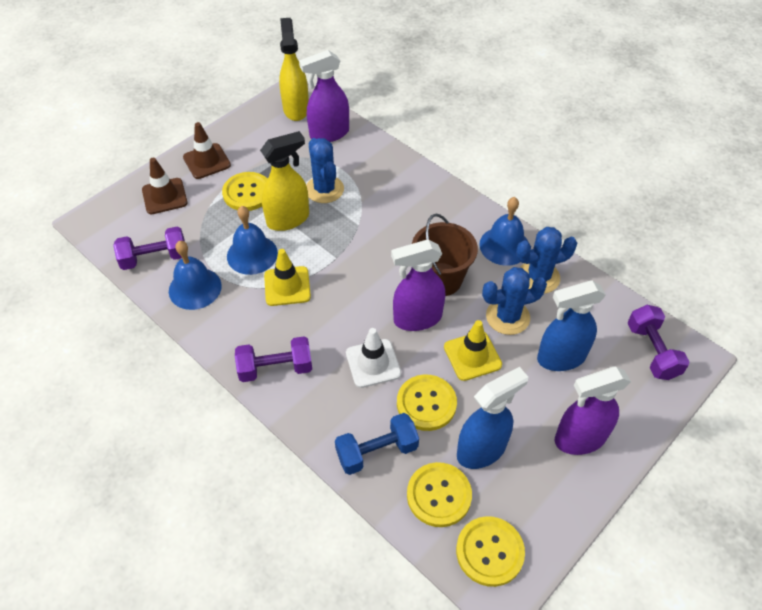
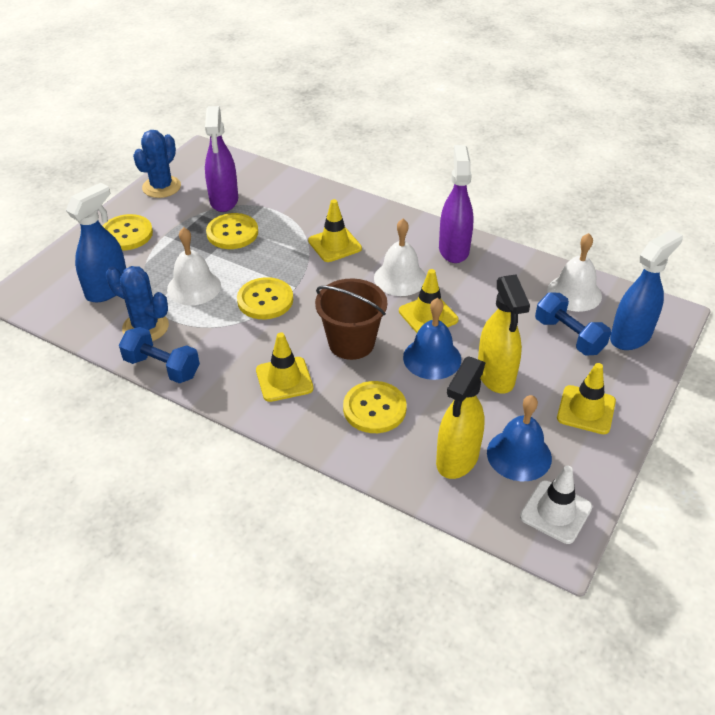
blue bell: 3 -> 2
blue cactus: 3 -> 2
blue dumbbell: 1 -> 2
brown traffic cone: 2 -> 0
purple dumbbell: 3 -> 0
purple spray bottle: 3 -> 2
white bell: 0 -> 3
yellow traffic cone: 2 -> 4

